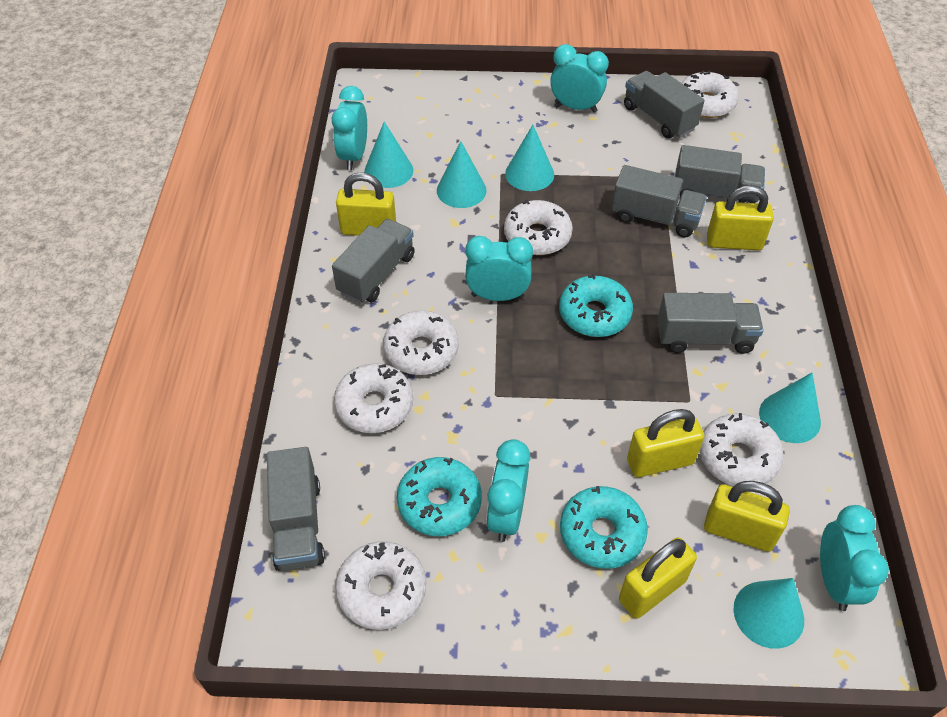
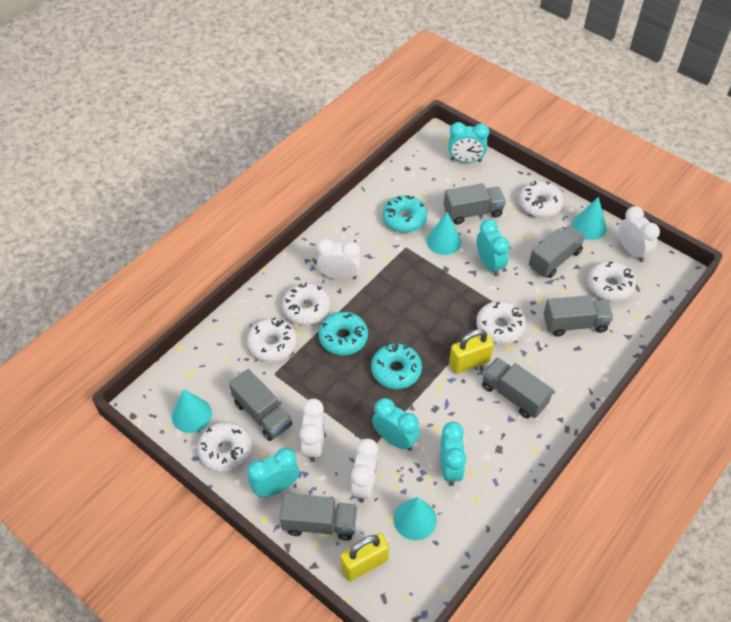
turquoise cone: 5 -> 4
white clock: 0 -> 4
yellow padlock: 5 -> 2

